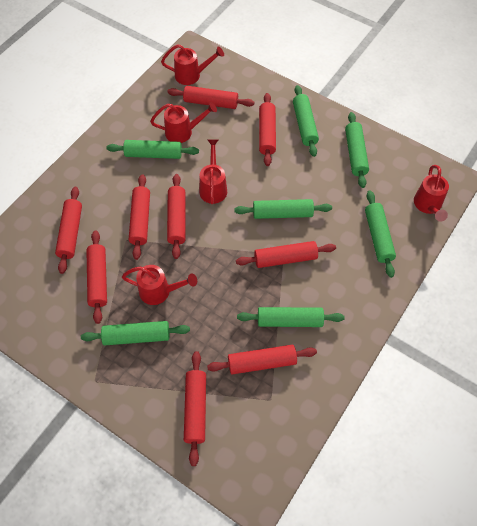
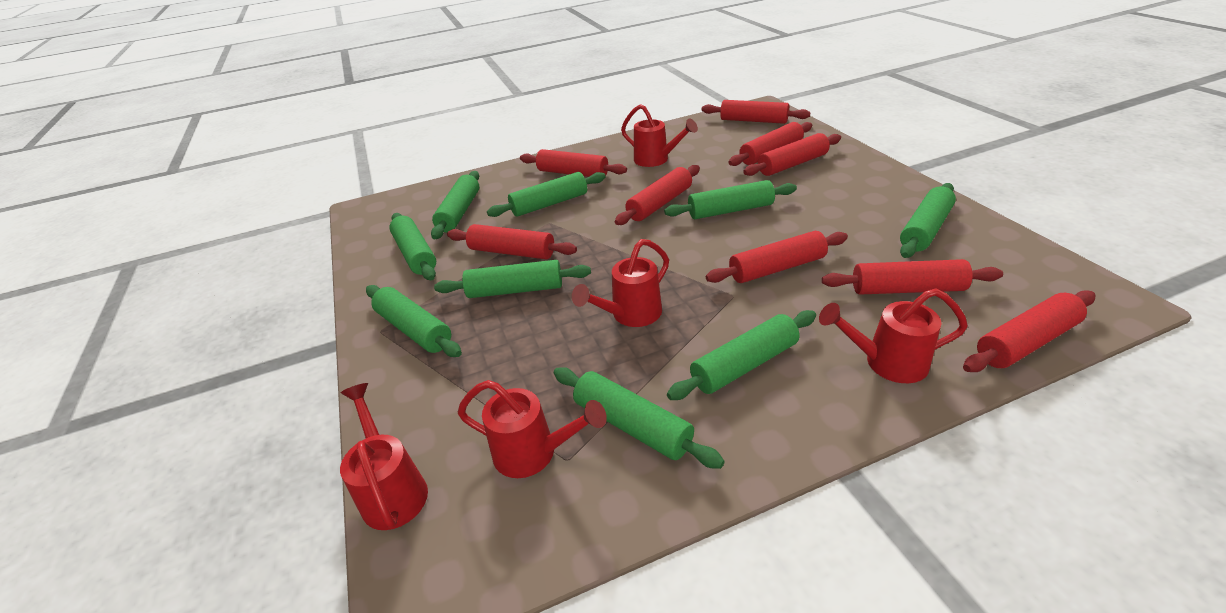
green rolling pin: 7 -> 9

